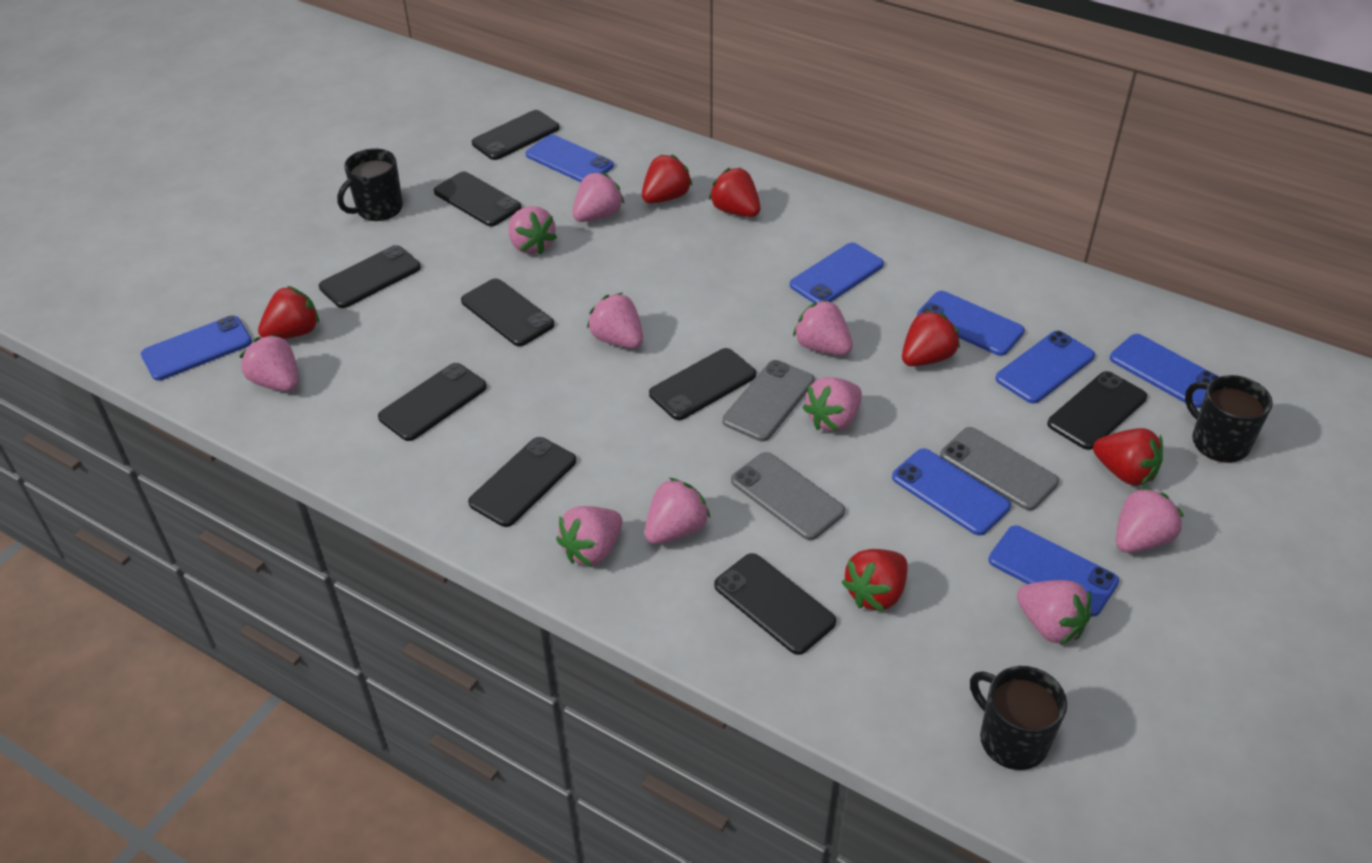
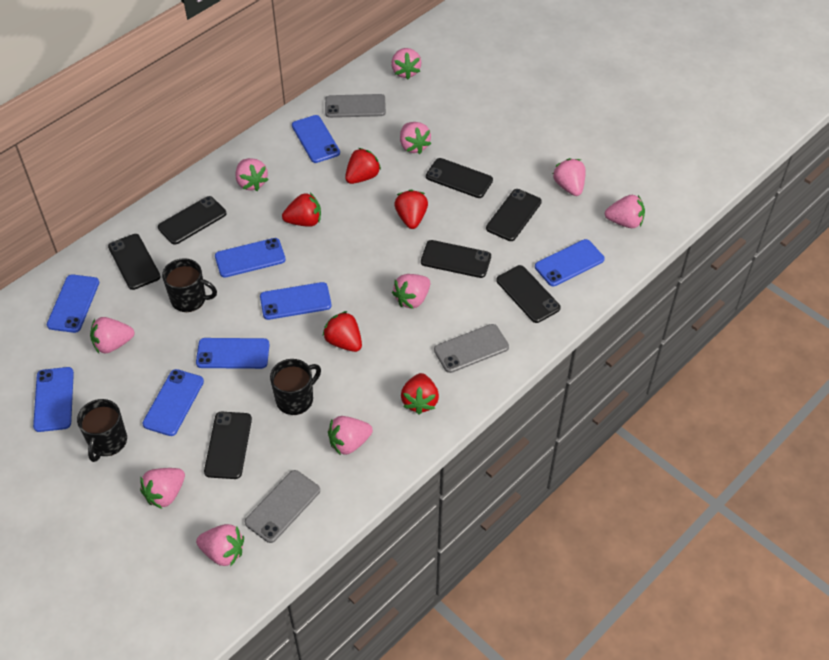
black phone: 9 -> 7
red strawberry: 6 -> 5

